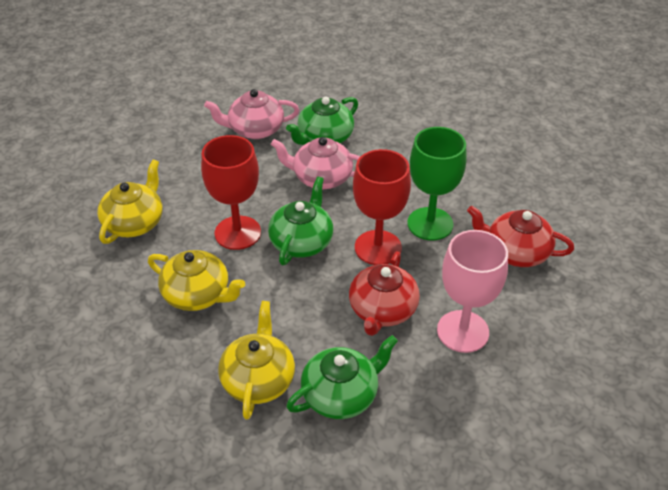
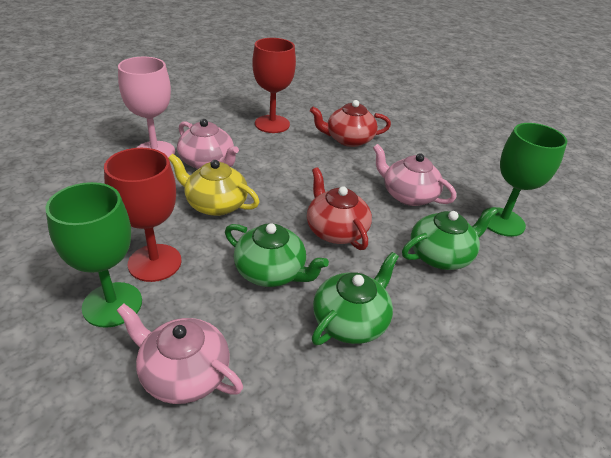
green goblet: 1 -> 2
pink teapot: 2 -> 3
yellow teapot: 3 -> 1

